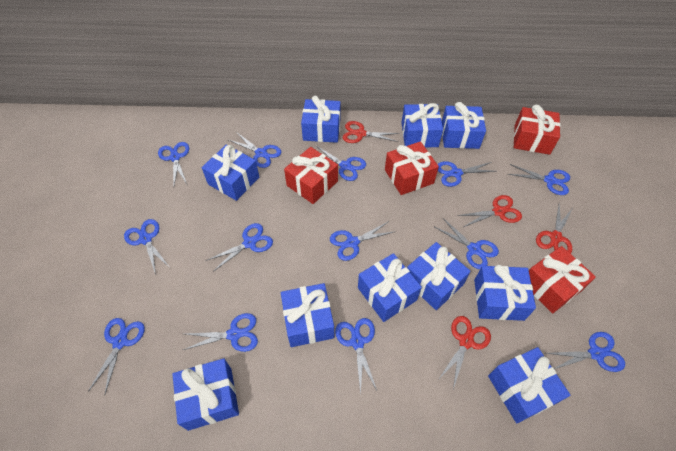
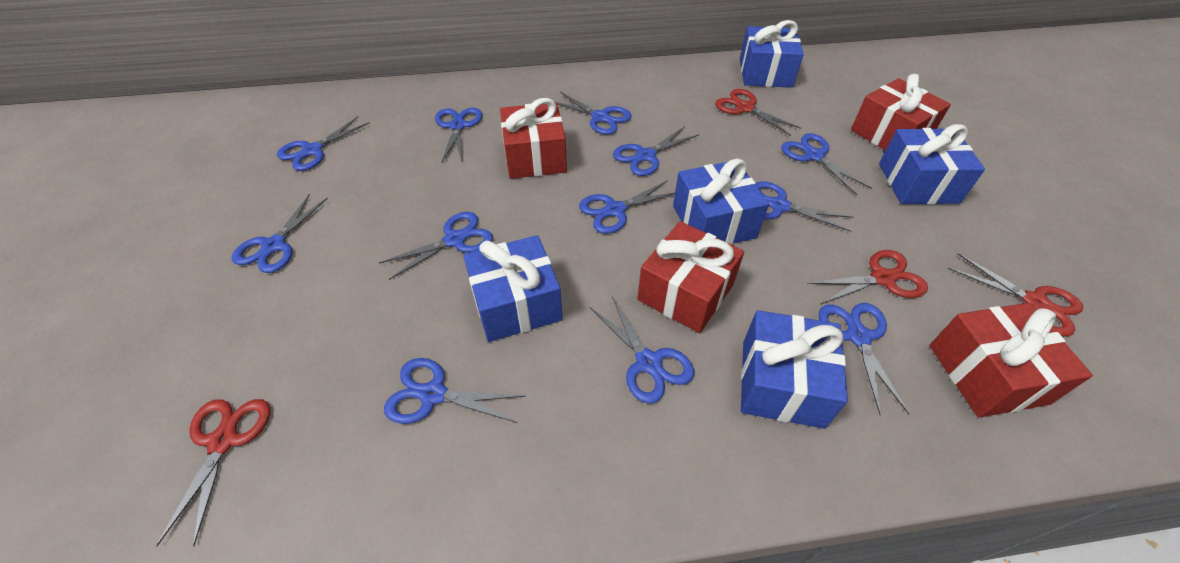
blue gift: 10 -> 5
blue scissors: 13 -> 12

